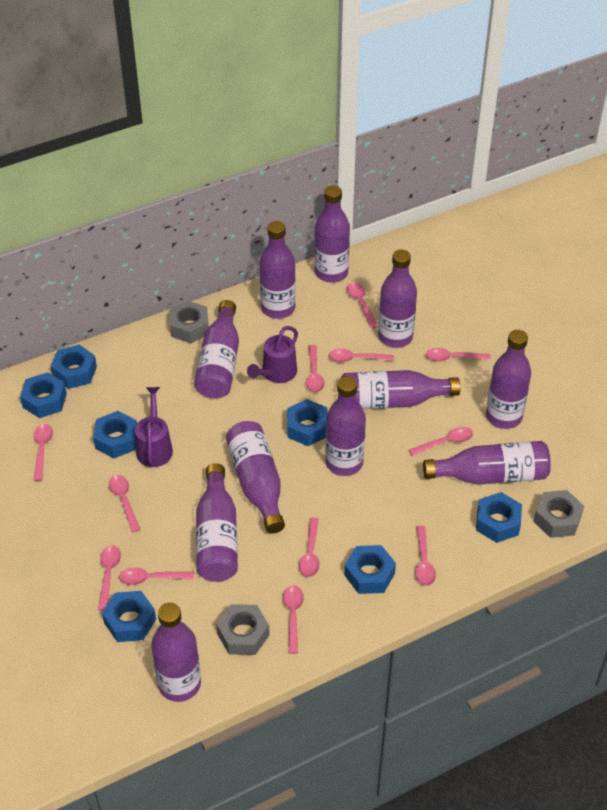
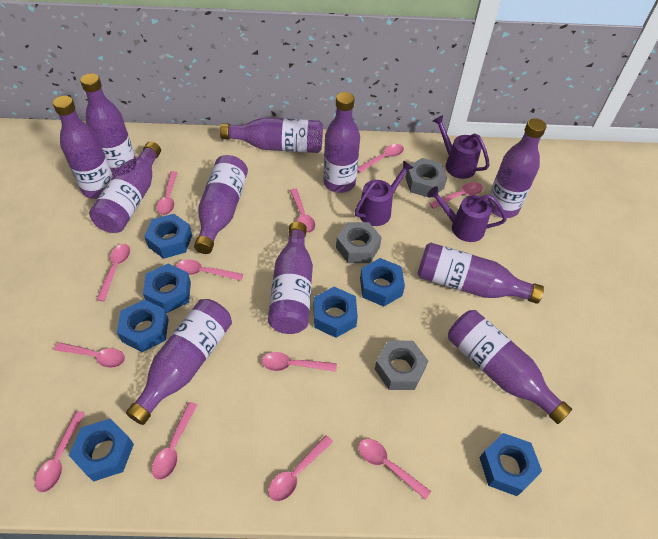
purple watering can: 2 -> 3

